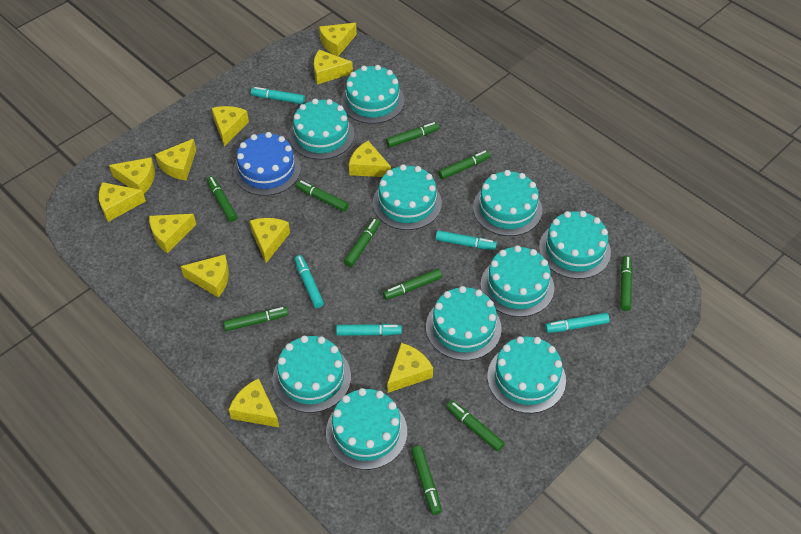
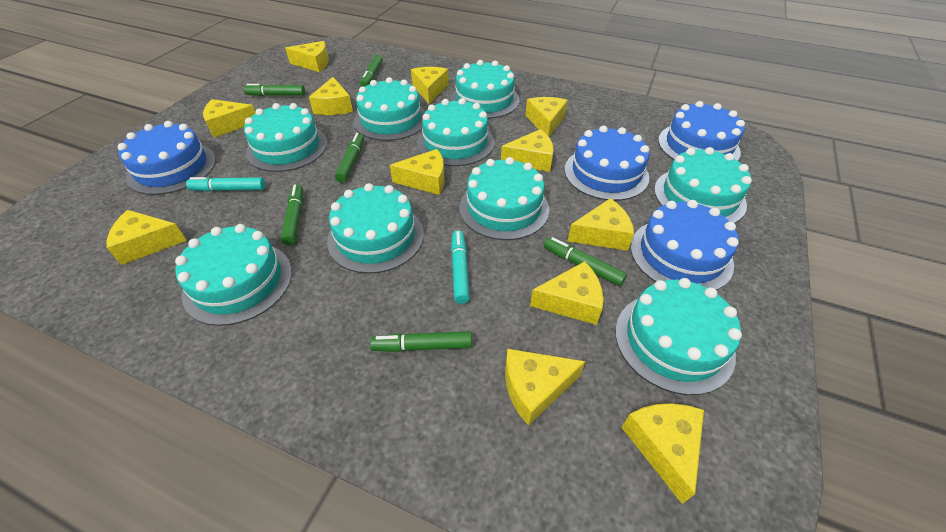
blue cake: 1 -> 4
green marker: 10 -> 6
turquoise cake: 10 -> 9
turquoise marker: 5 -> 2

